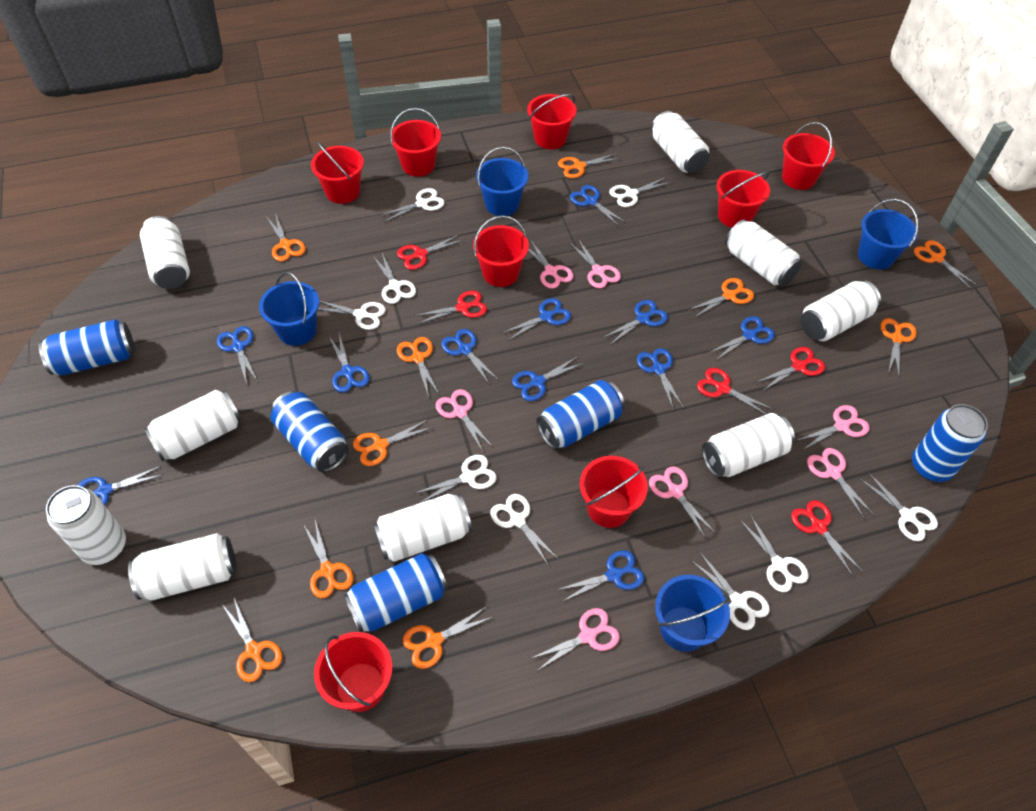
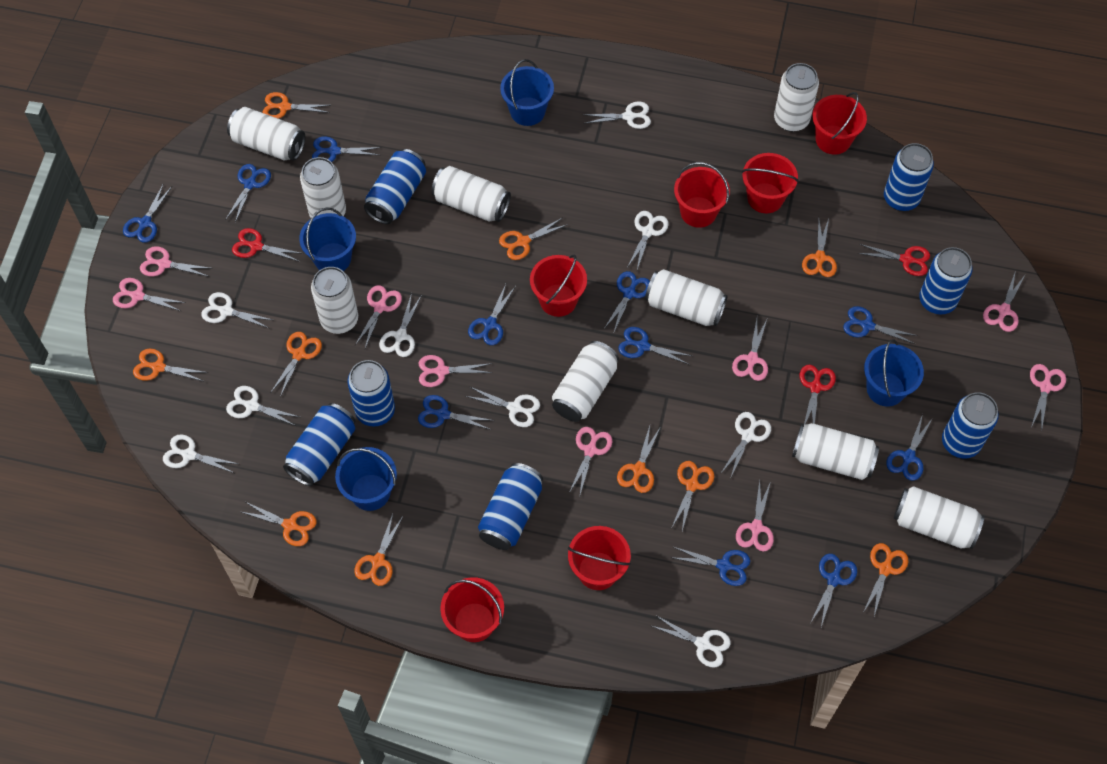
blue can: 5 -> 7
pink scissors: 7 -> 9
red bucket: 8 -> 6
red scissors: 5 -> 3

